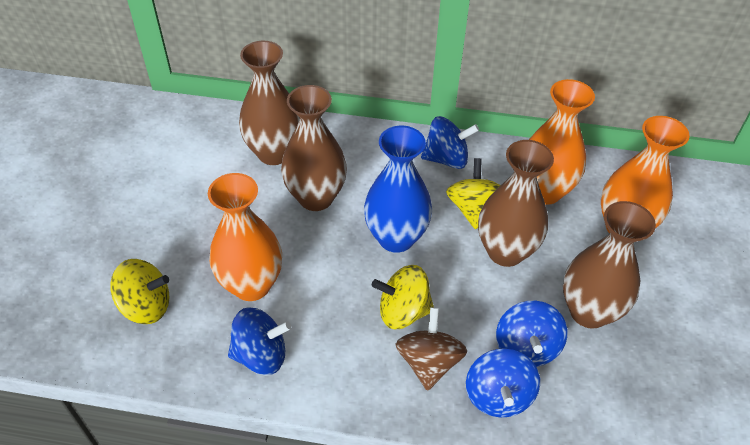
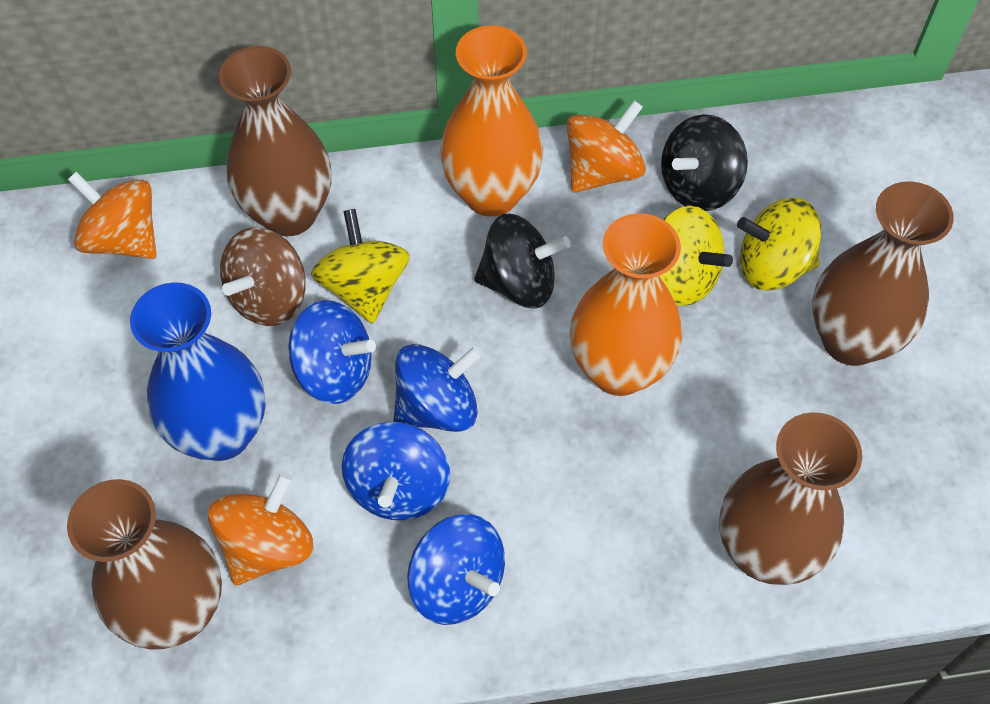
black spinning top: 0 -> 2
orange spinning top: 0 -> 3
orange vase: 3 -> 2

